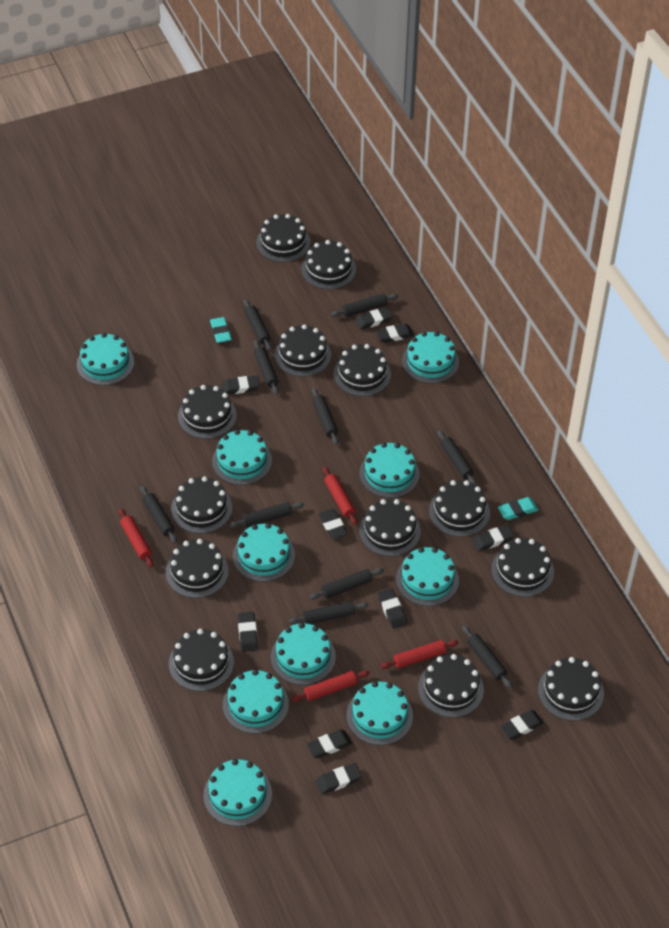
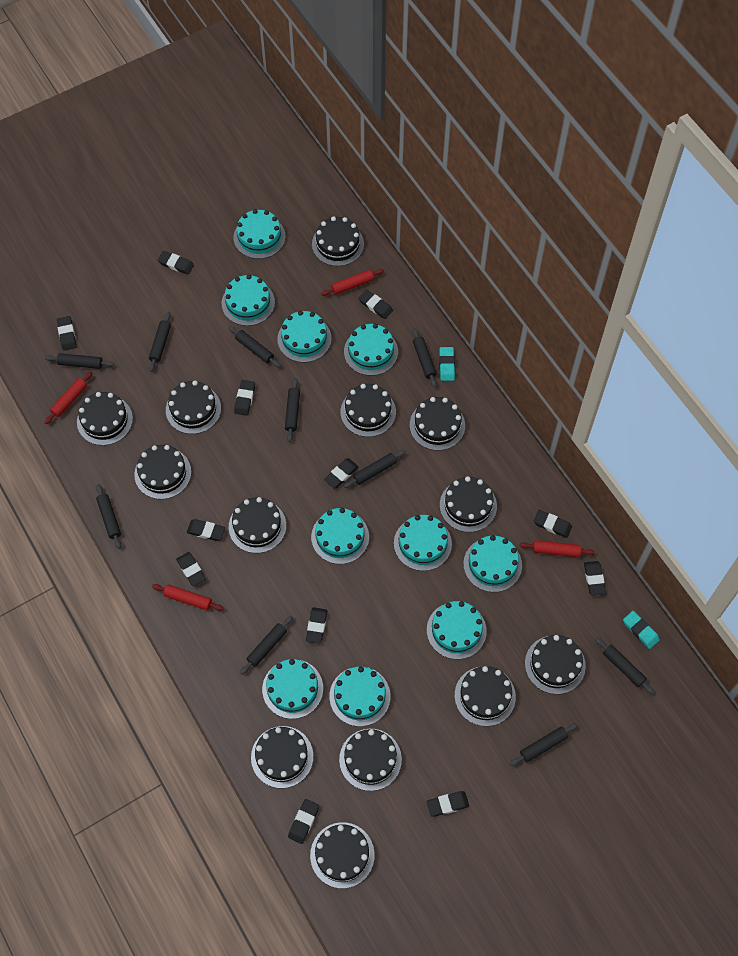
black eraser: 10 -> 12

